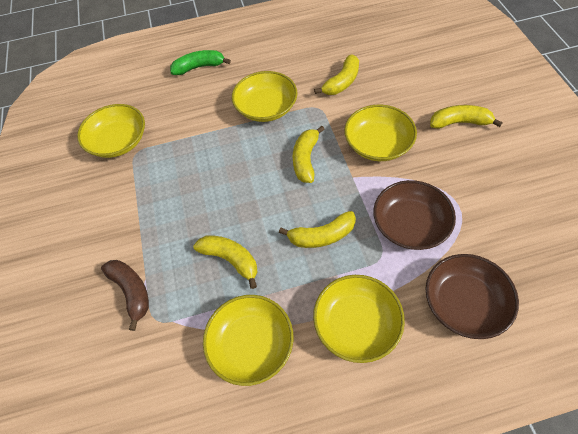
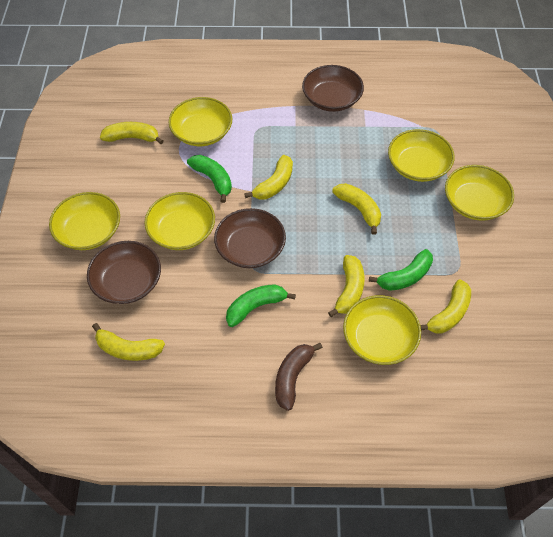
brown bowl: 2 -> 3
green banana: 1 -> 3
yellow banana: 5 -> 6
yellow bowl: 5 -> 6

